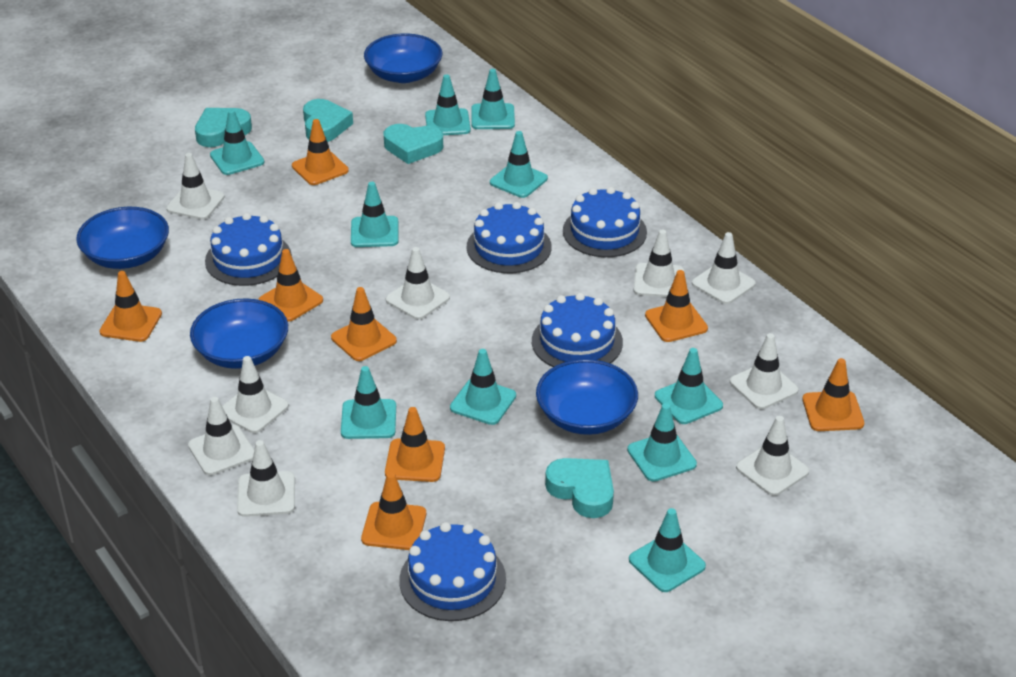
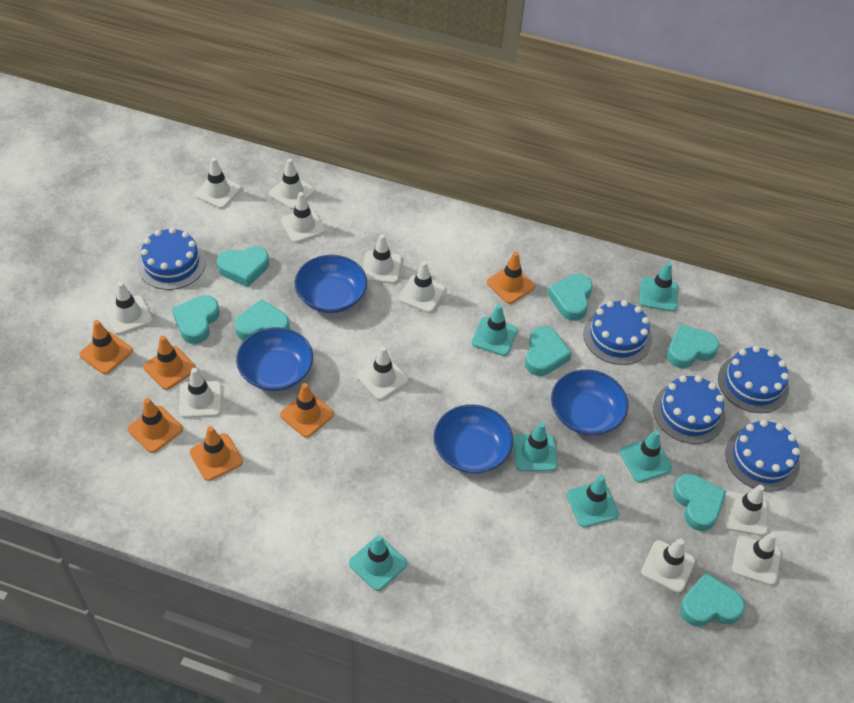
orange traffic cone: 8 -> 6
turquoise heart: 4 -> 8
turquoise traffic cone: 10 -> 6
white traffic cone: 9 -> 11

